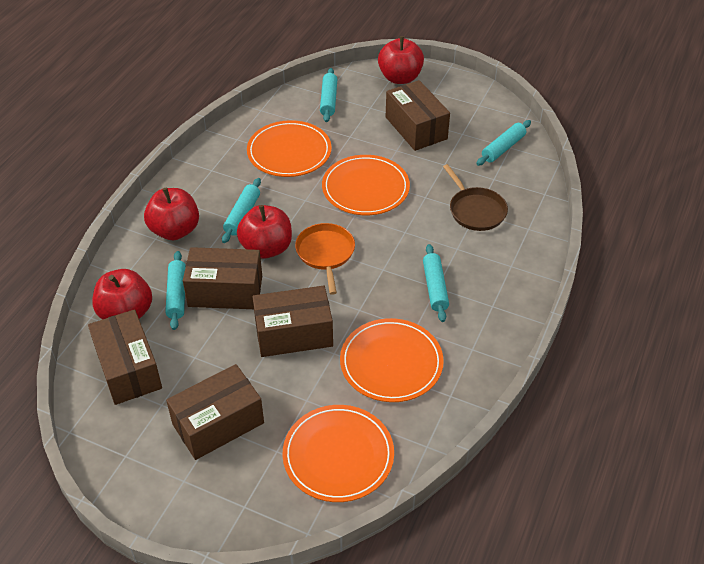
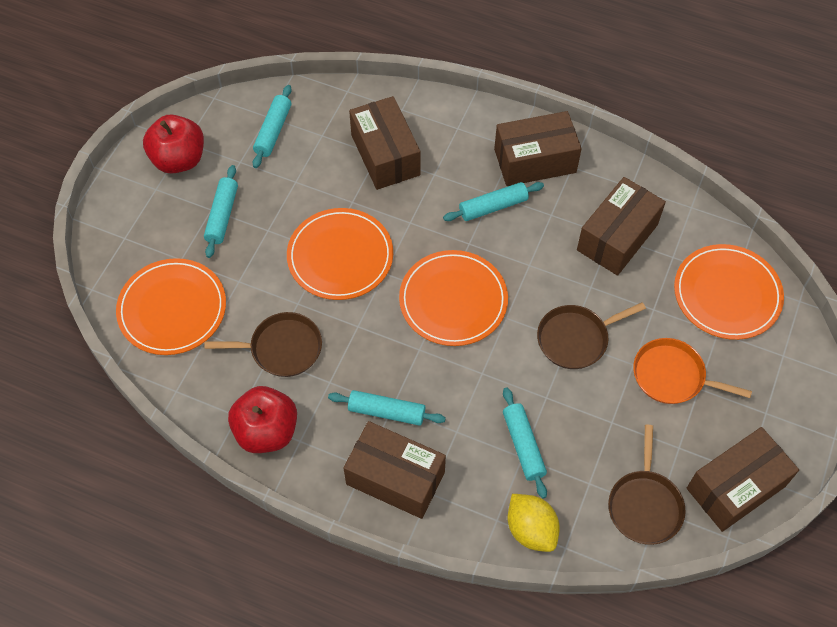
brown pan: 1 -> 3
red apple: 4 -> 2
yellow lemon: 0 -> 1

